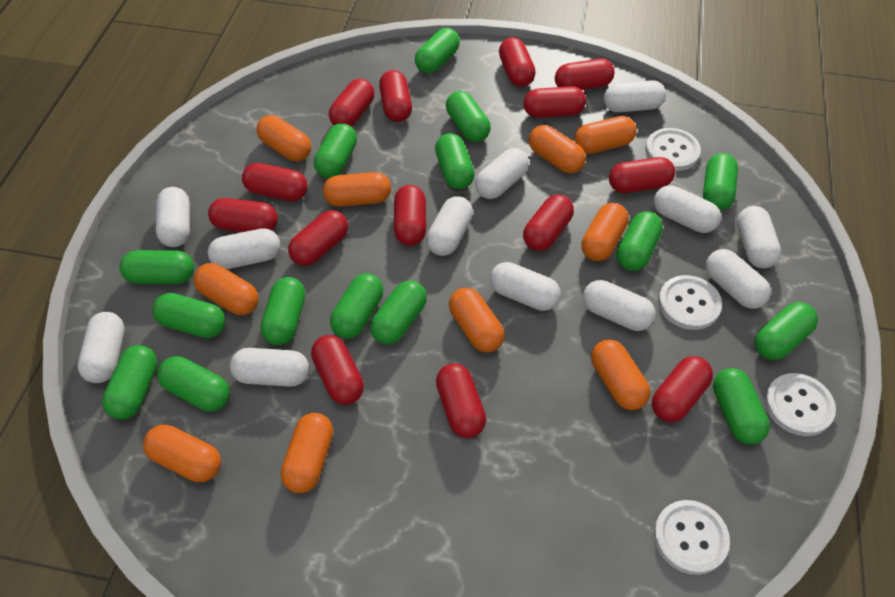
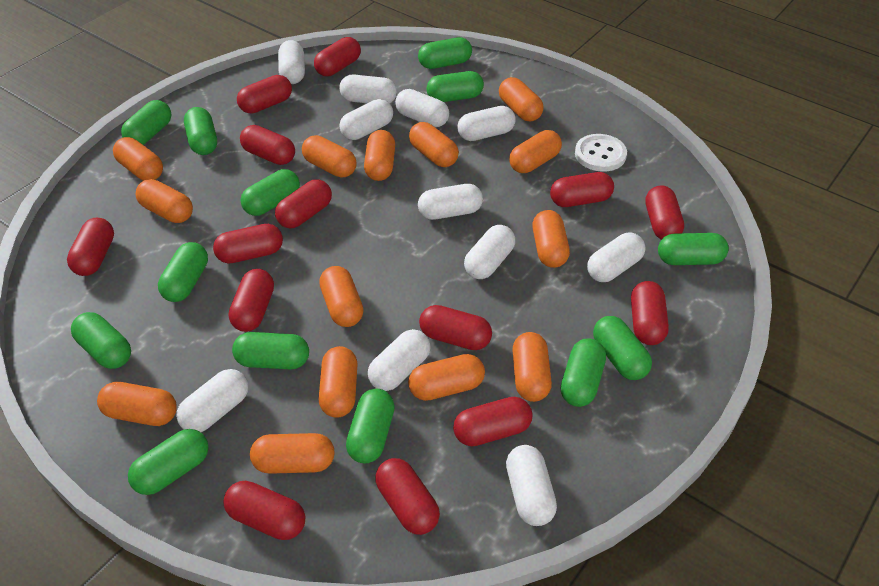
green capsule: 15 -> 13
orange capsule: 10 -> 14
white button: 4 -> 1
white capsule: 12 -> 11

